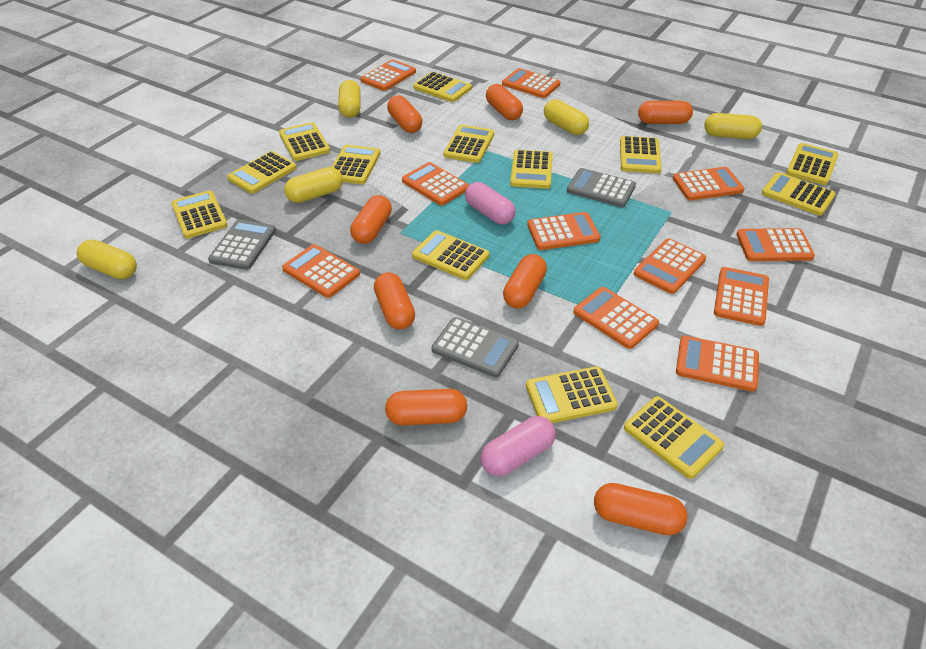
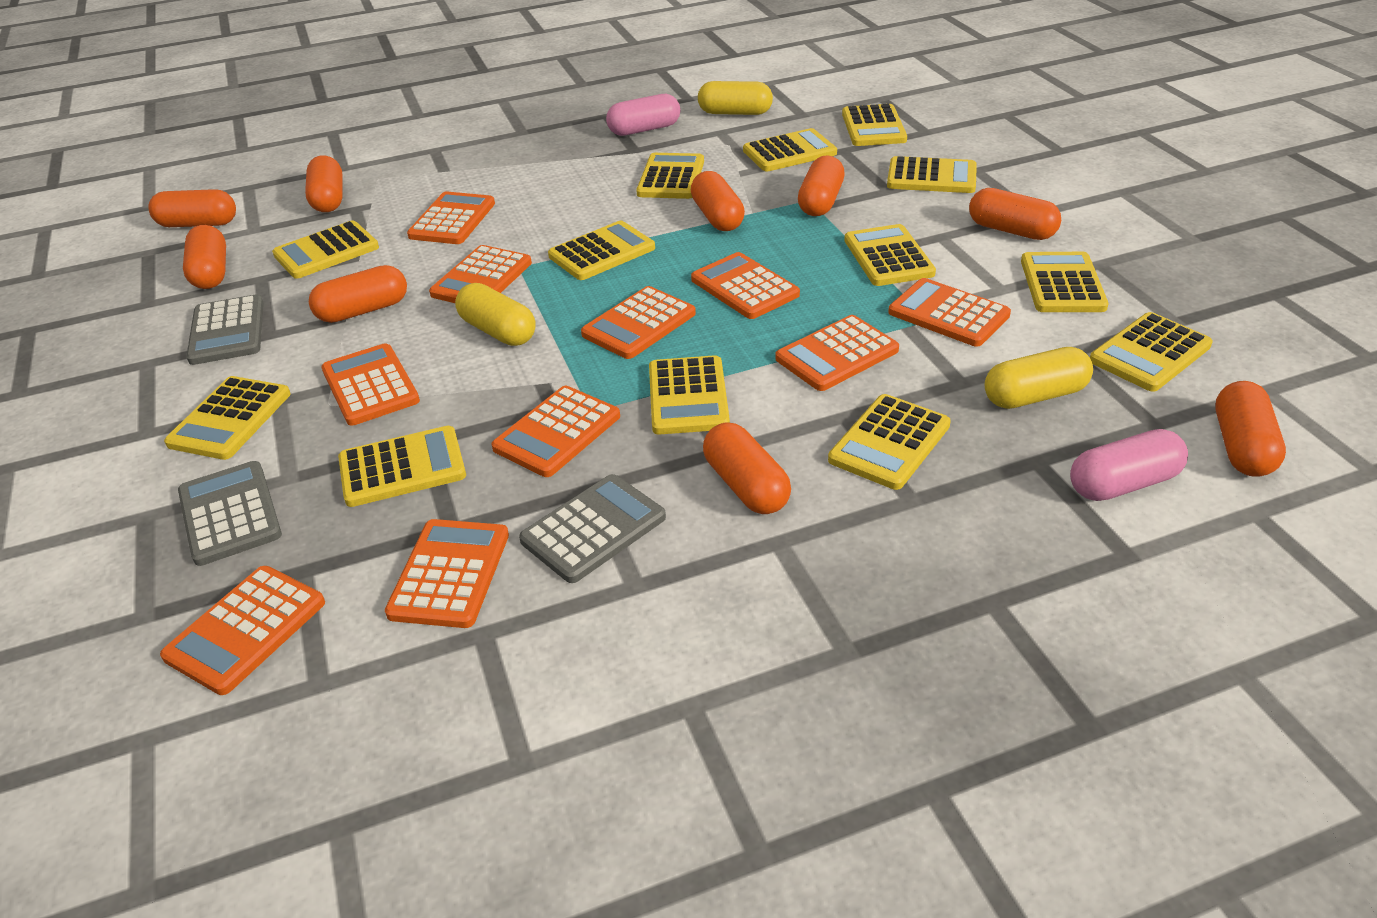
orange calculator: 11 -> 10
orange capsule: 8 -> 9
yellow capsule: 5 -> 3

